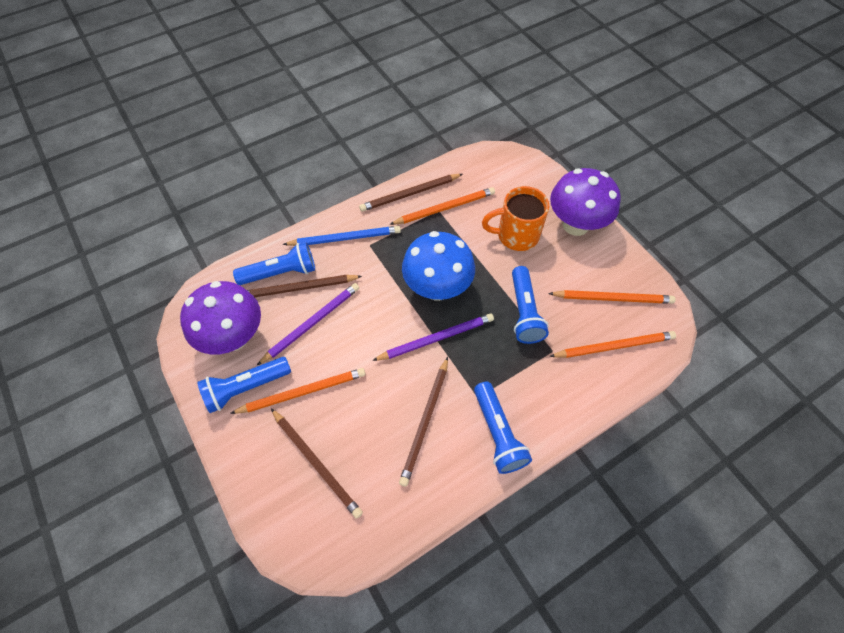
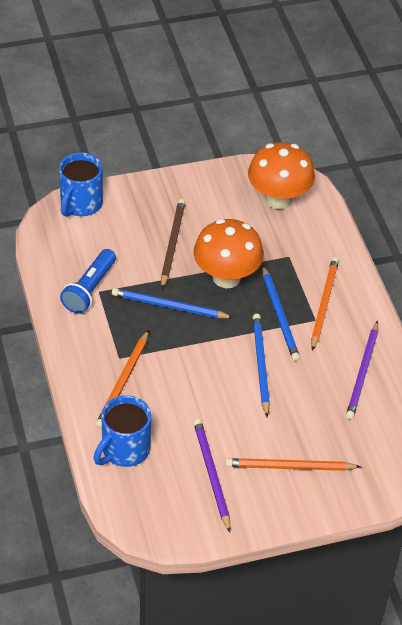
blue flashlight: 4 -> 1
blue mug: 0 -> 2
blue mushroom: 1 -> 0
blue pencil: 1 -> 3
brown pencil: 4 -> 1
orange mug: 1 -> 0
orange mushroom: 0 -> 2
orange pencil: 4 -> 3
purple mushroom: 2 -> 0

